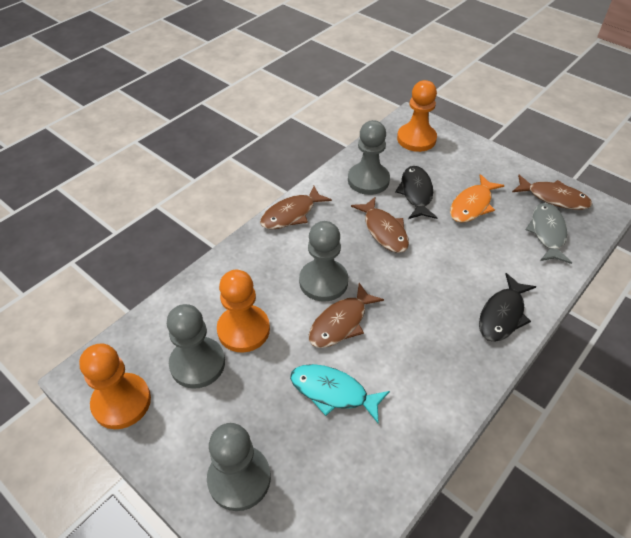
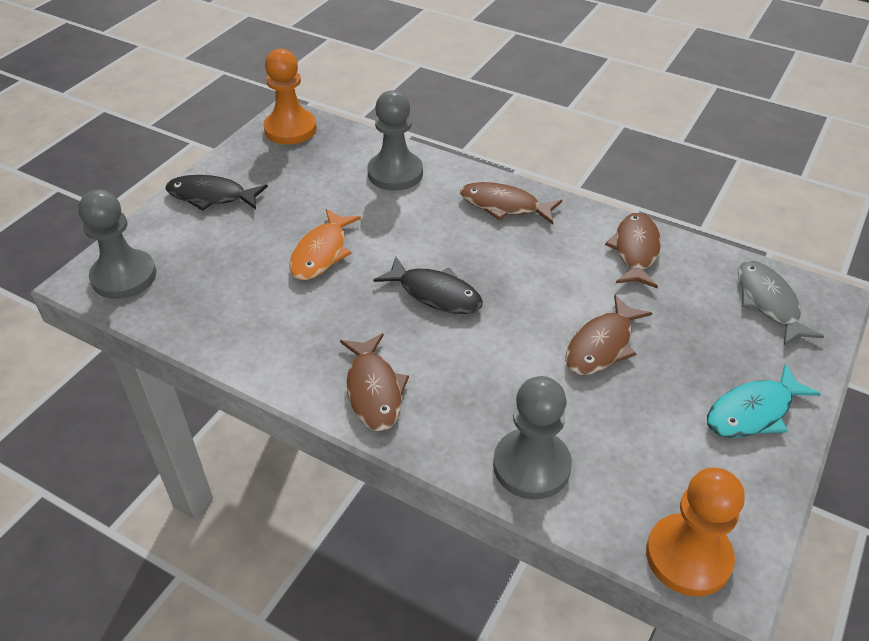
grey pawn: 4 -> 3
orange pawn: 3 -> 2

